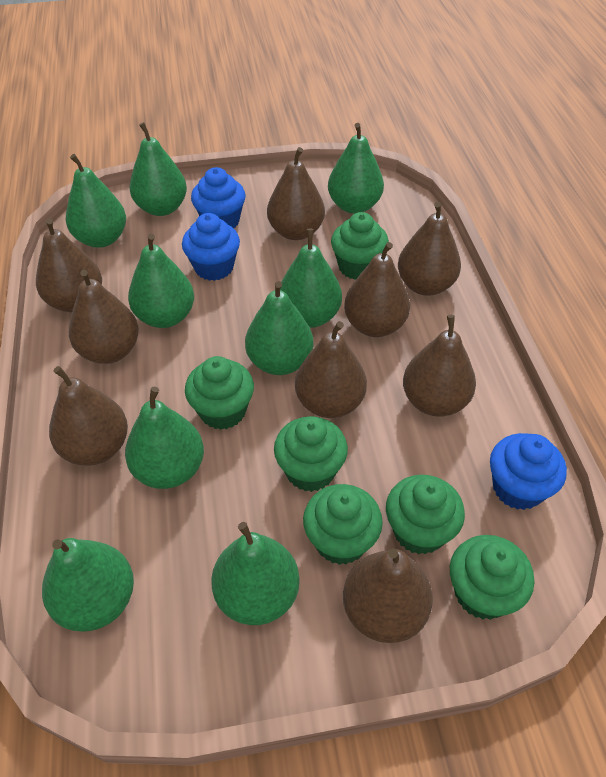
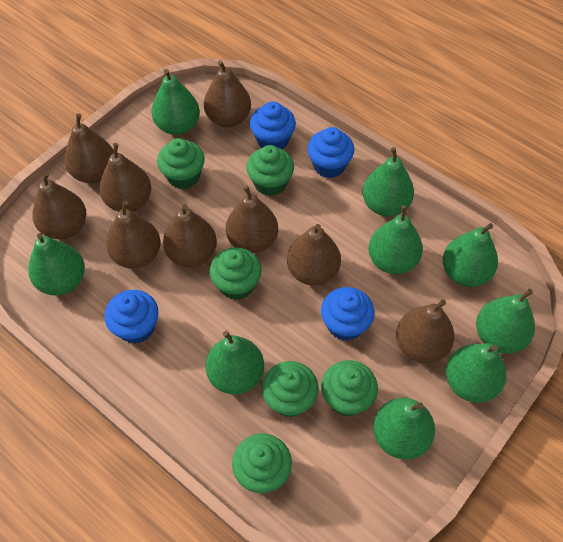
blue cupcake: 3 -> 4

